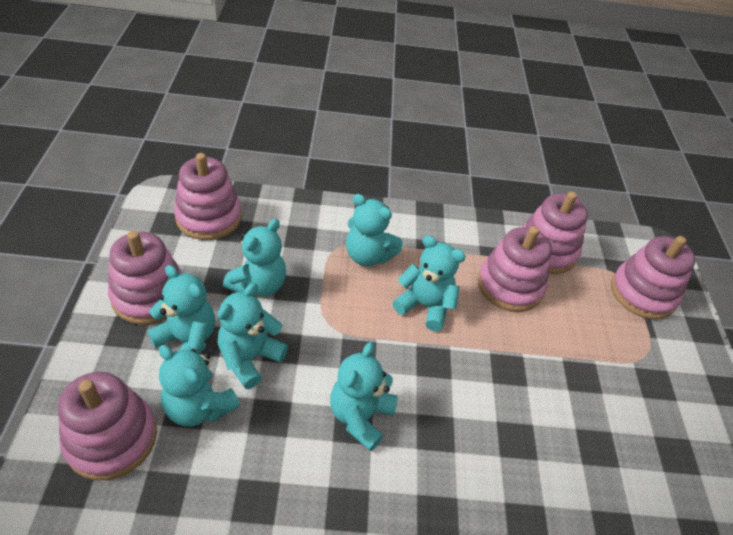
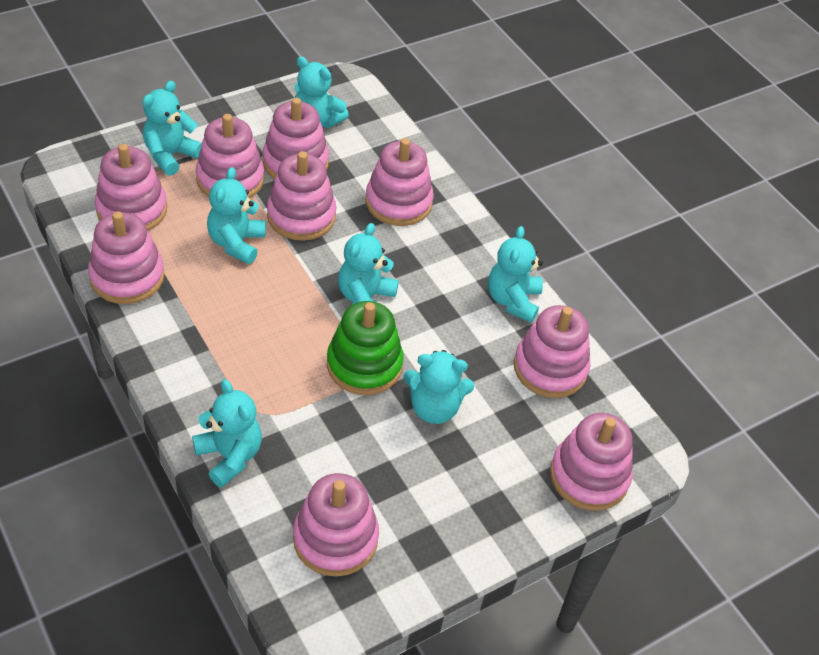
green stacking toy: 0 -> 1
pink stacking toy: 6 -> 9

